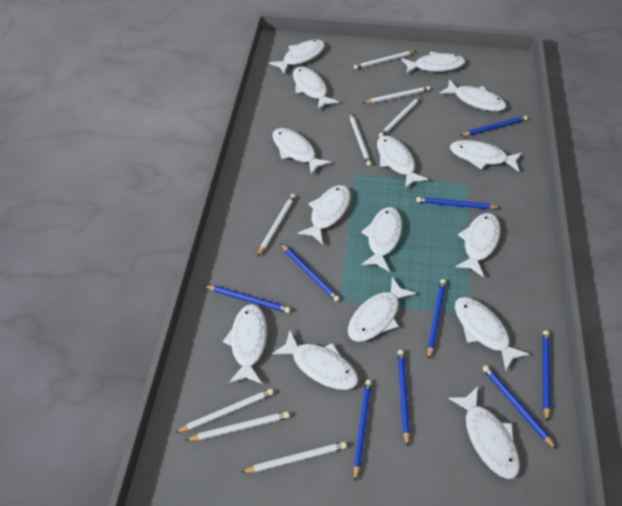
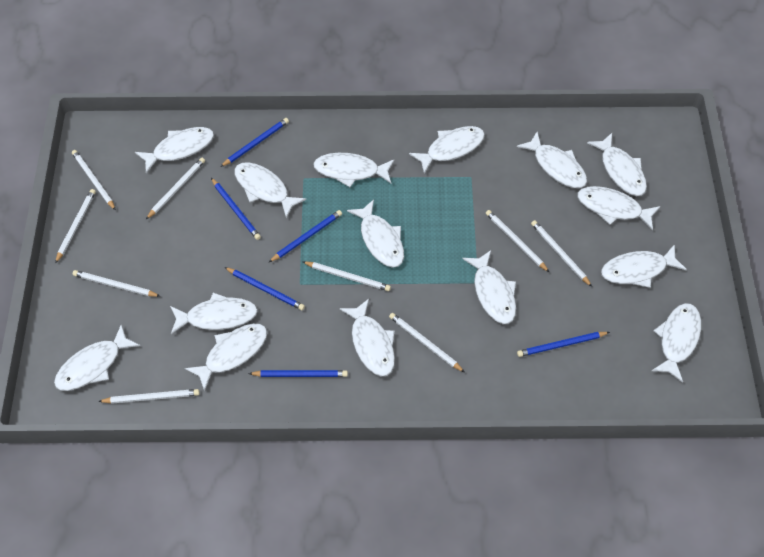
blue pencil: 9 -> 6
white pencil: 8 -> 9

